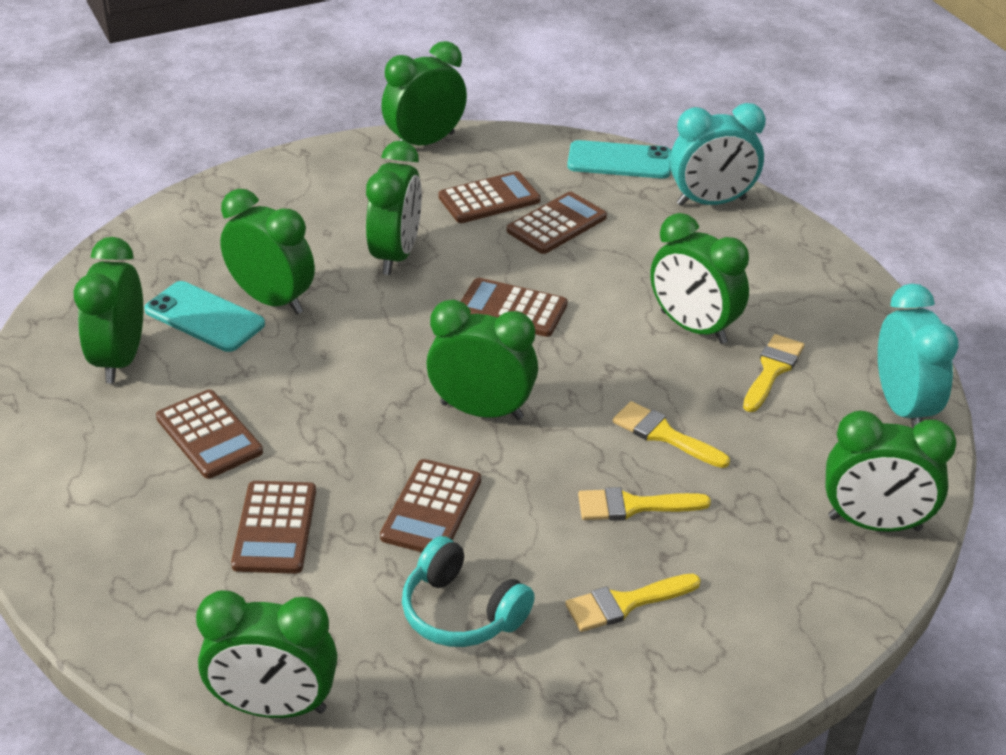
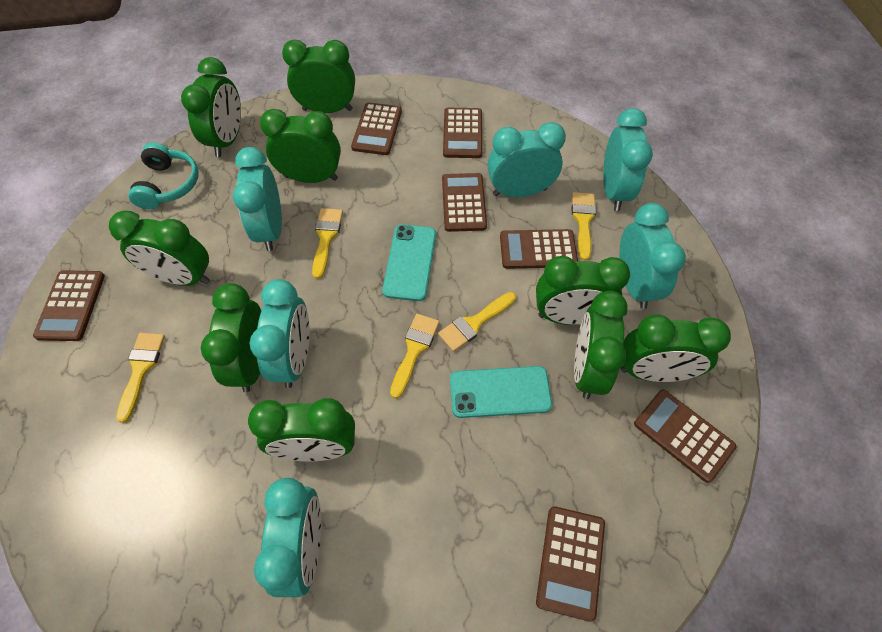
brown calculator: 6 -> 7
green clock: 8 -> 9
turquoise clock: 2 -> 6
yellow brush: 4 -> 5

